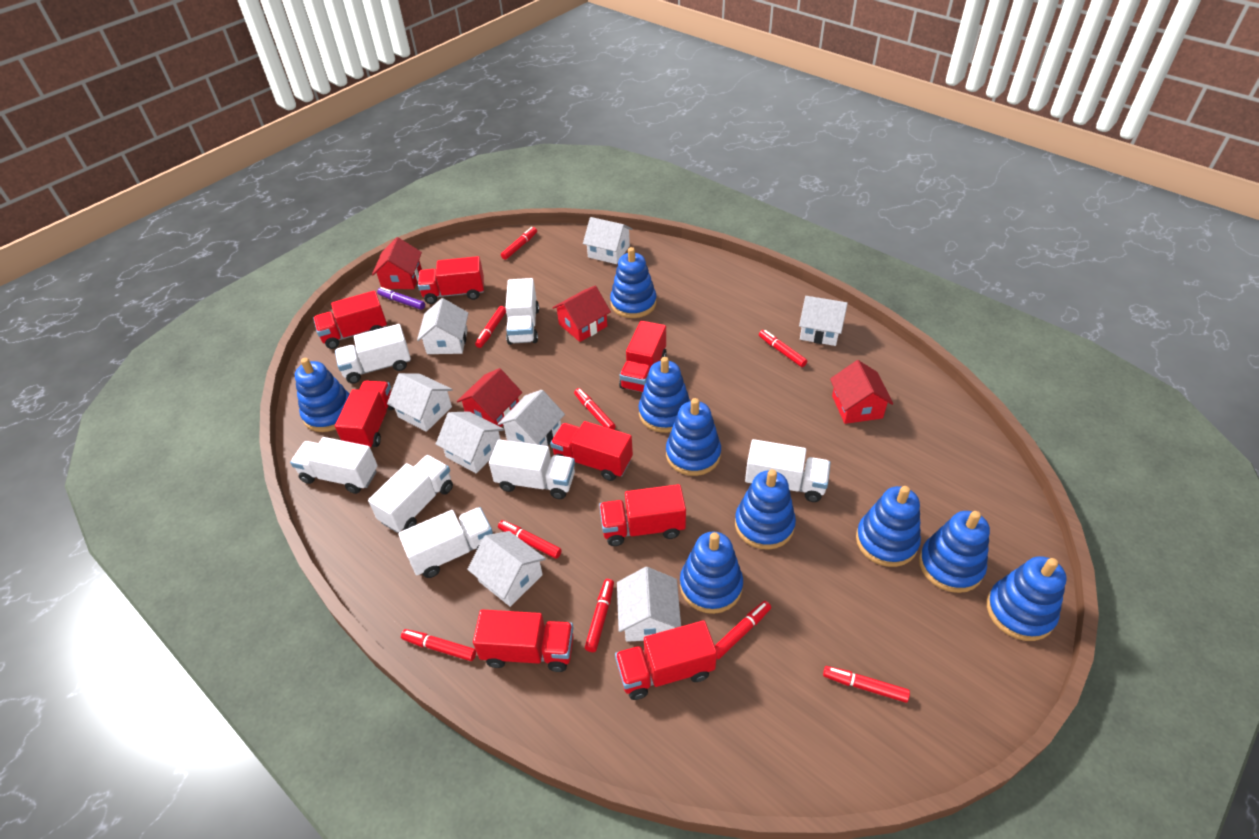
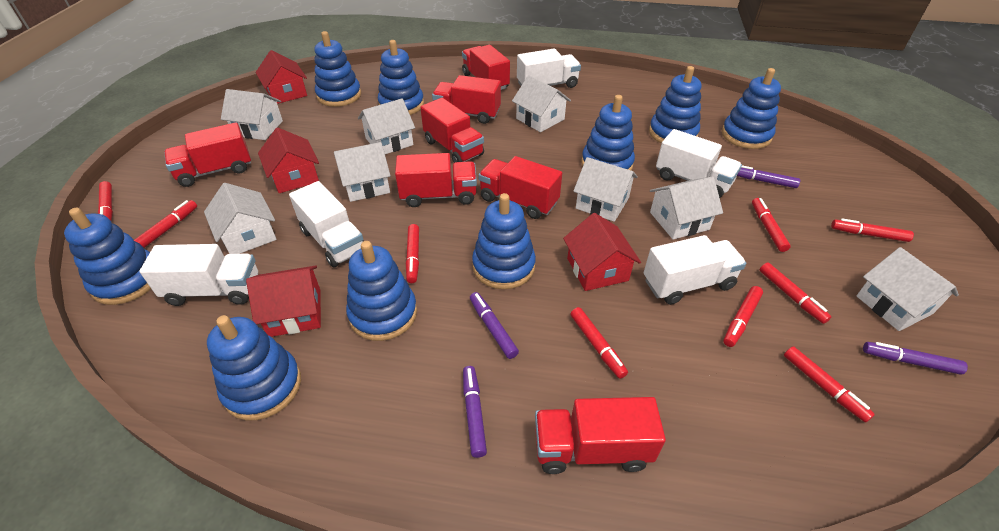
purple marker: 1 -> 4
red truck: 8 -> 7
white truck: 7 -> 5

